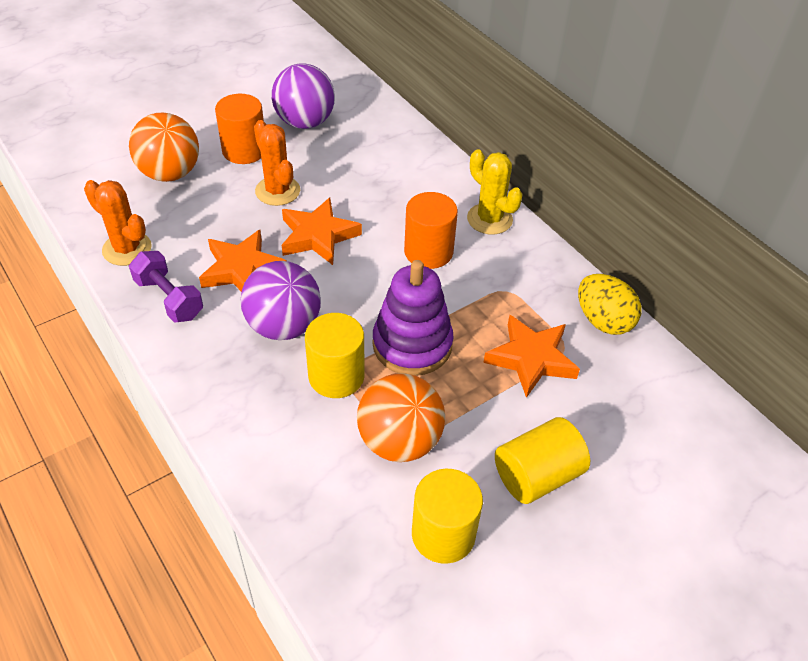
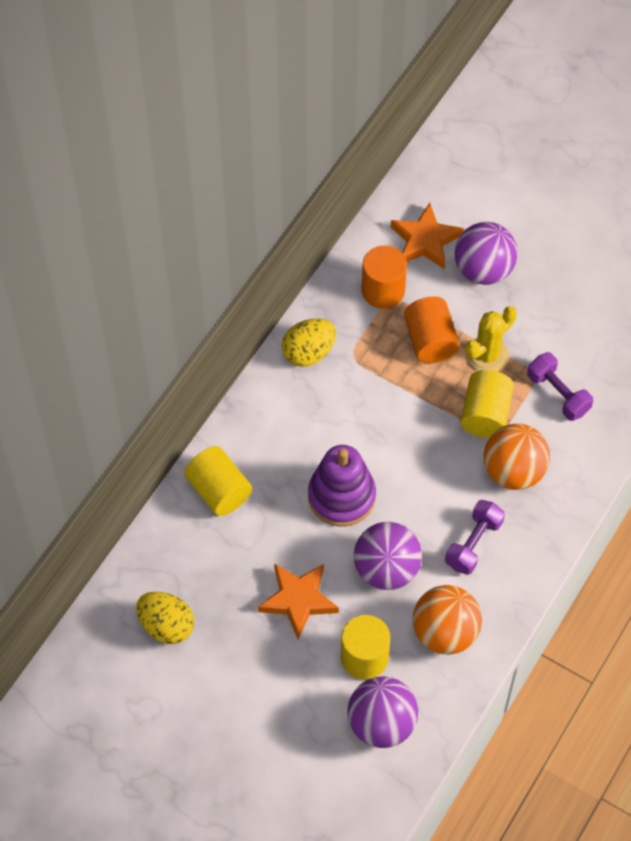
orange cactus: 2 -> 0
orange star: 3 -> 2
purple ball: 2 -> 3
purple dumbbell: 1 -> 2
yellow egg: 1 -> 2

